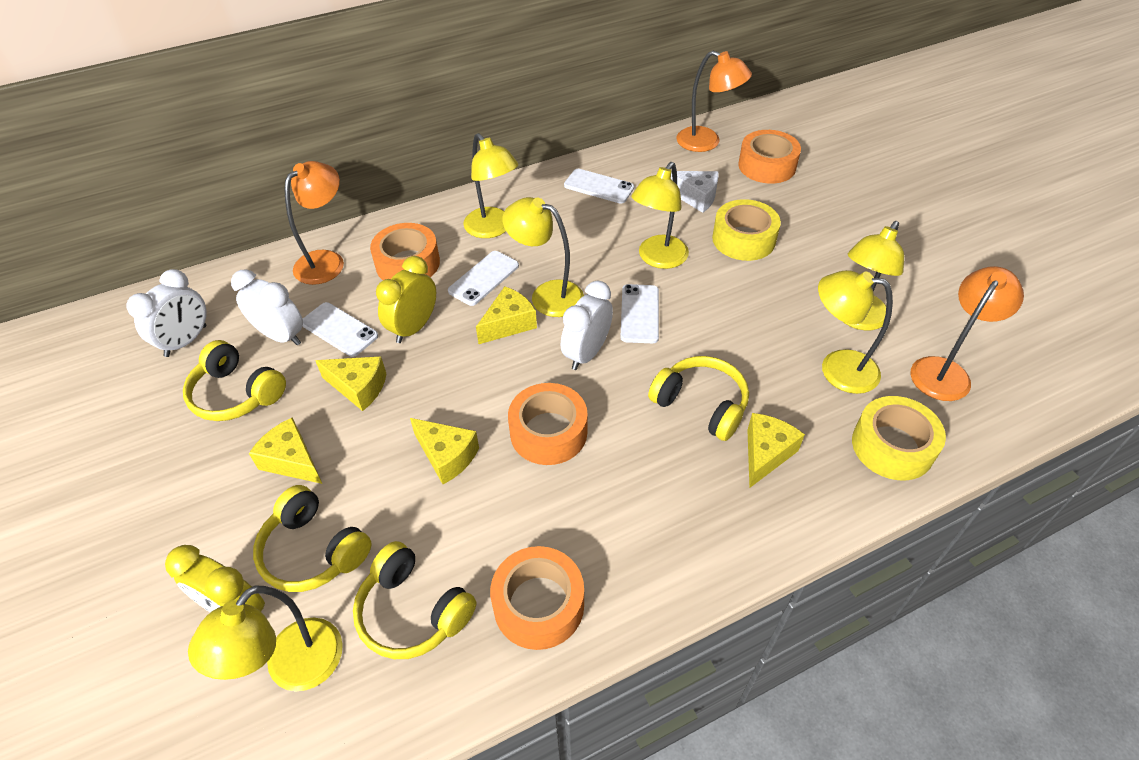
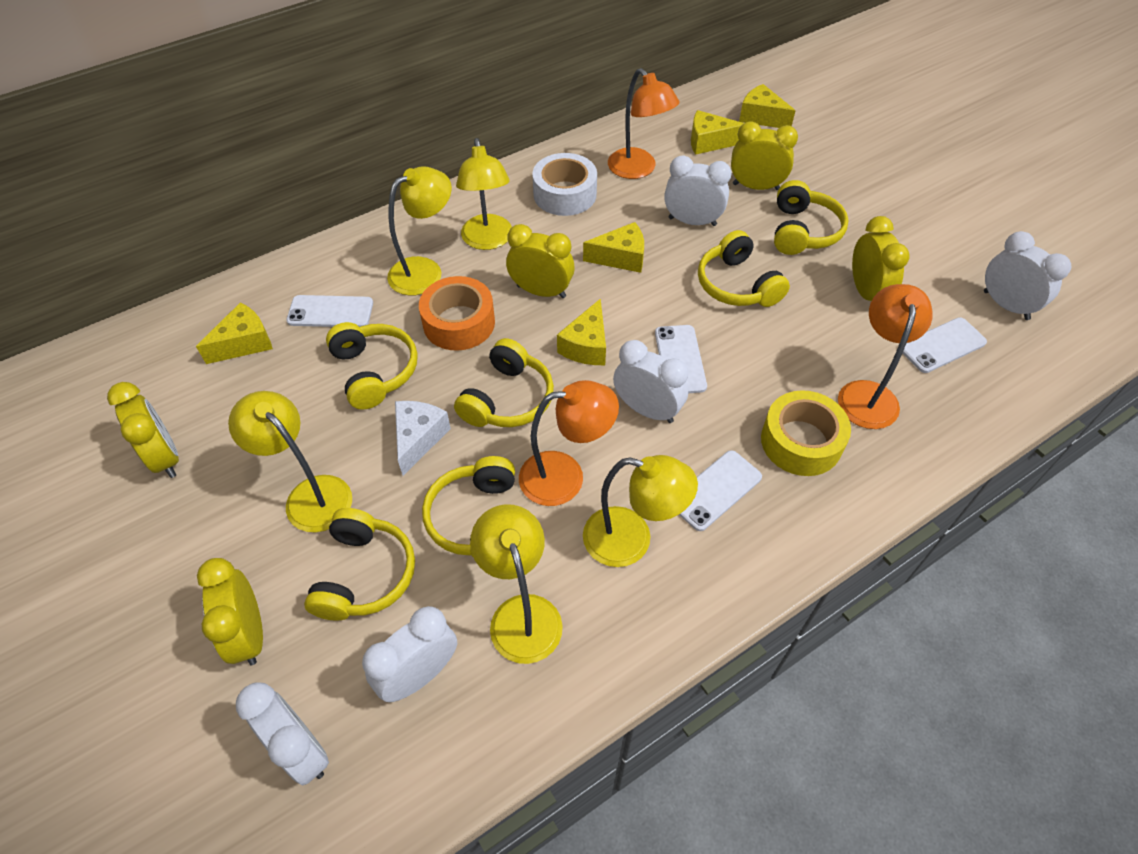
orange tape: 4 -> 1
white clock: 3 -> 5
white tape: 0 -> 1
yellow clock: 2 -> 5
yellow headphones: 4 -> 6
yellow lamp: 6 -> 5
yellow tape: 2 -> 1

